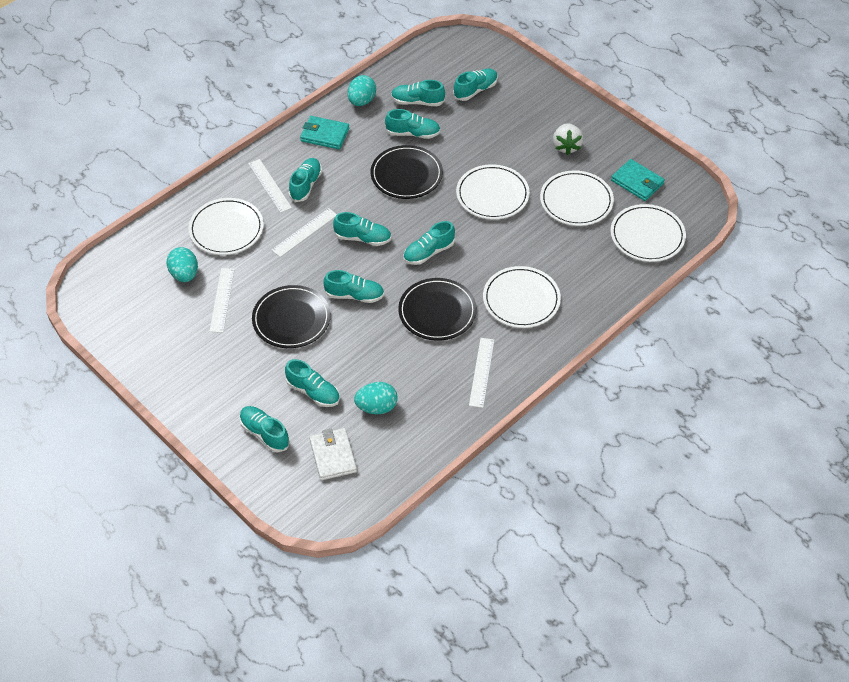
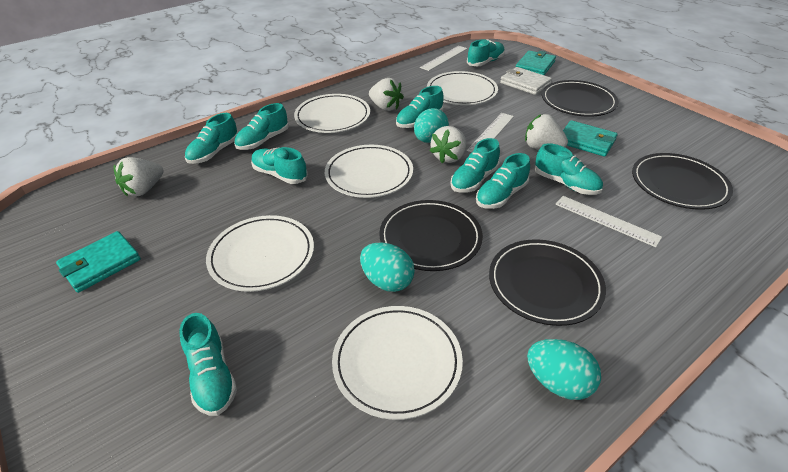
black plate: 3 -> 4
turquoise wallet: 2 -> 3
white ruler: 4 -> 3
white strawberry: 1 -> 4

